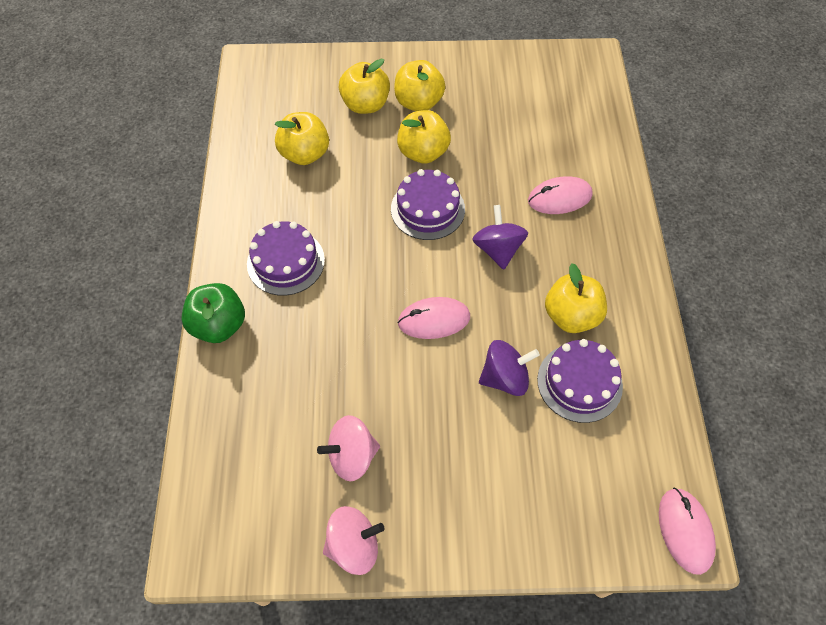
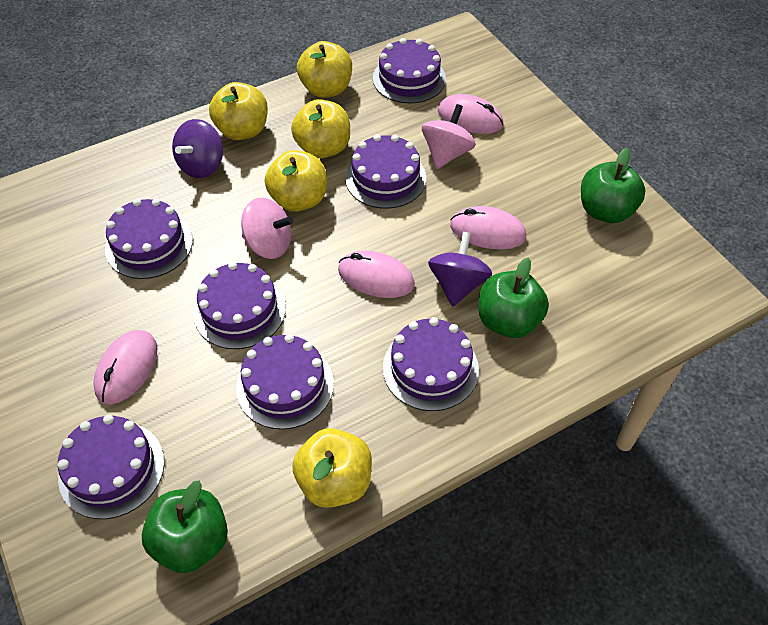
green apple: 1 -> 3
pink mouse: 3 -> 4
purple cake: 3 -> 7

